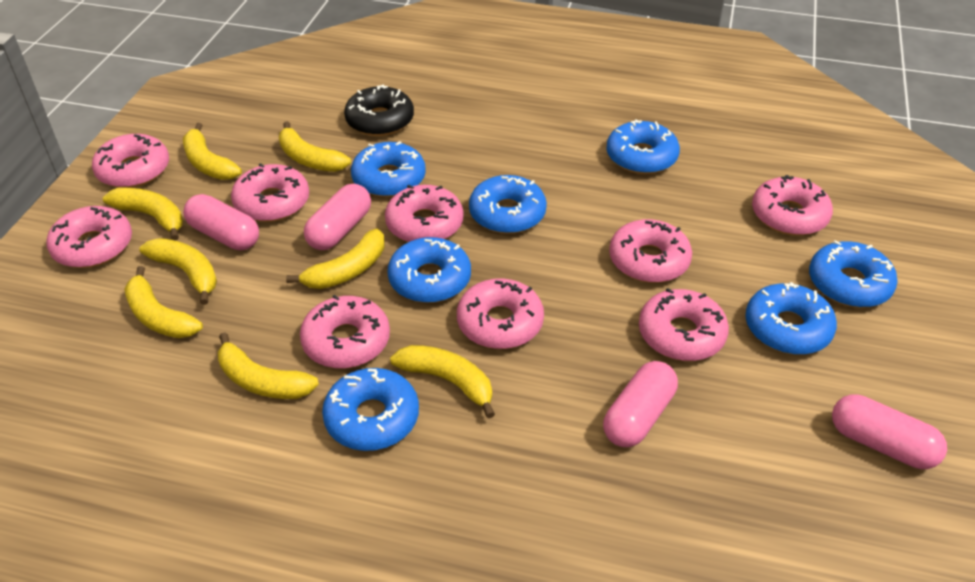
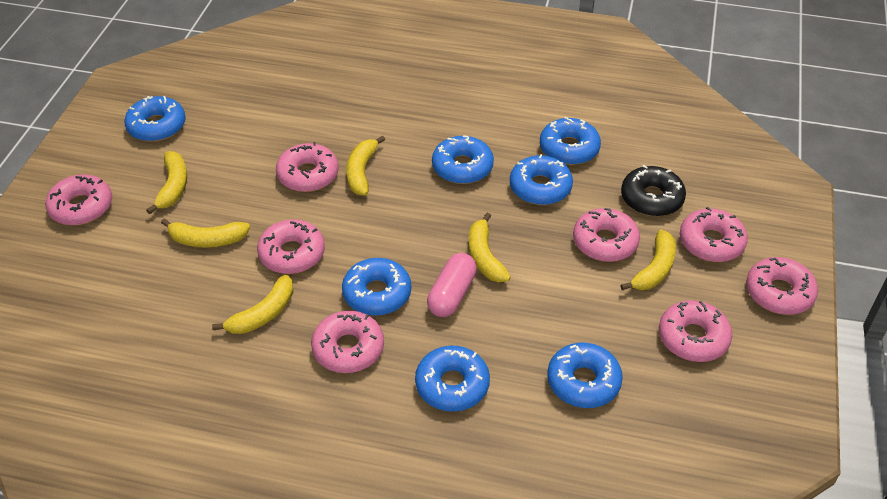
pink capsule: 4 -> 1
pink donut: 9 -> 8
yellow banana: 8 -> 6

